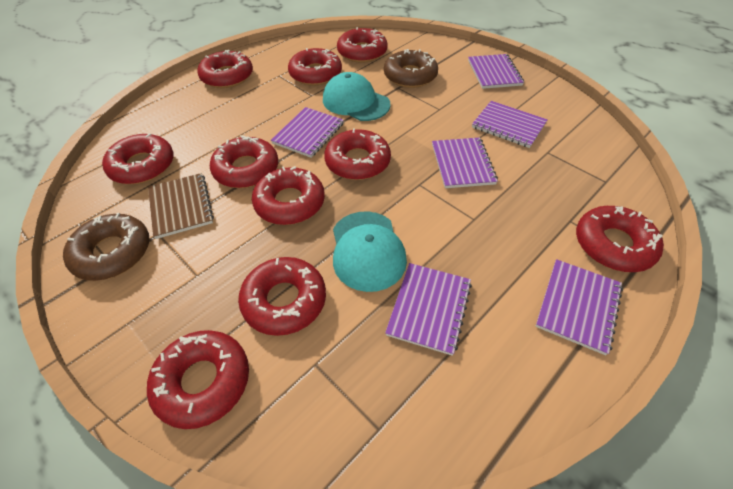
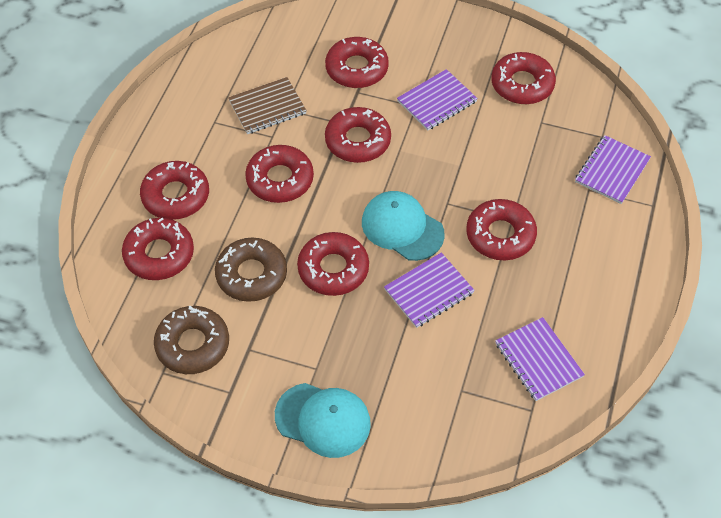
purple notebook: 6 -> 4
red donut: 10 -> 8

